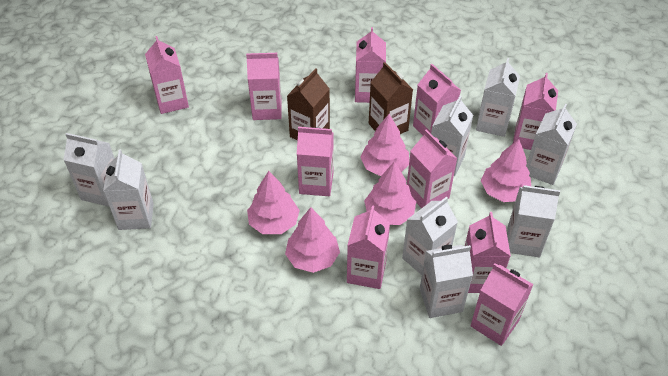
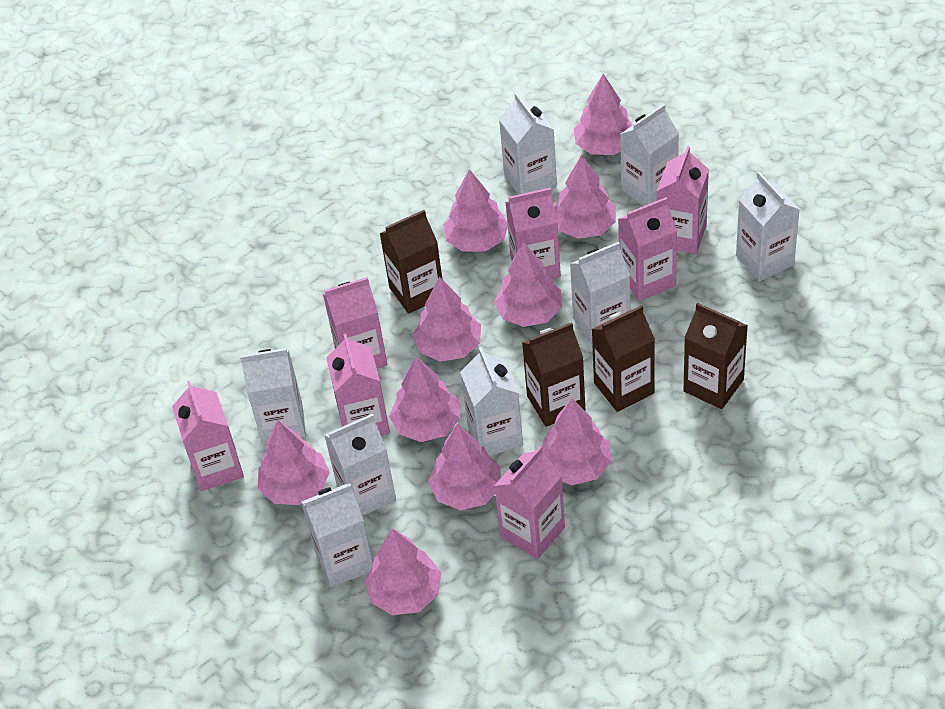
brown carton: 2 -> 4
pink carton: 10 -> 7
pink tree: 5 -> 10

